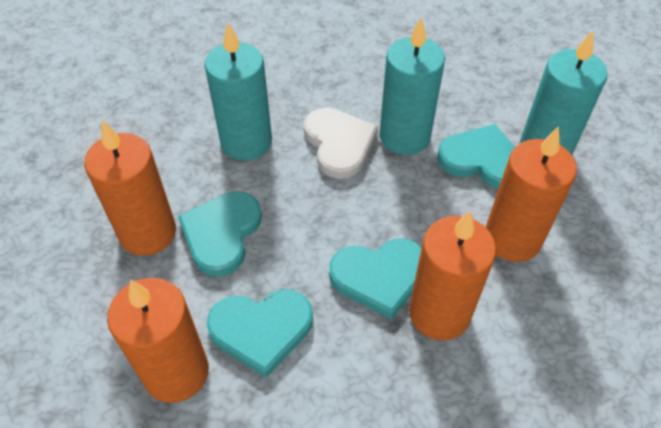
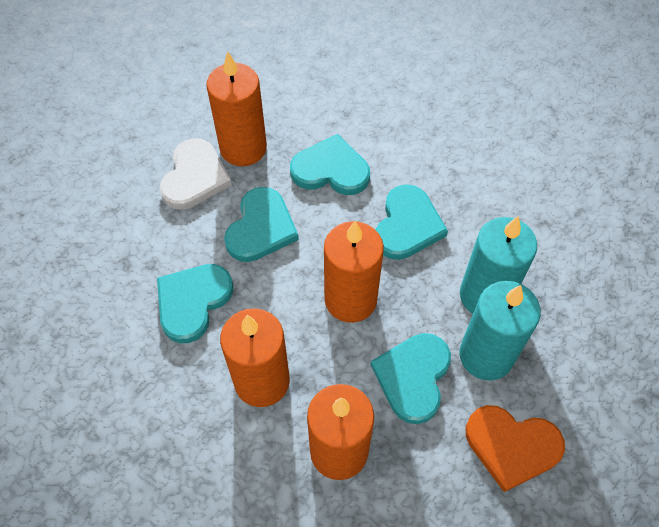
orange heart: 0 -> 1
turquoise candle: 3 -> 2
turquoise heart: 4 -> 5

